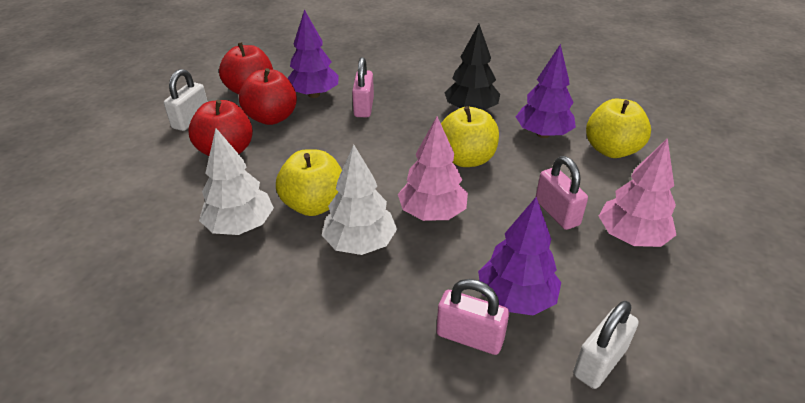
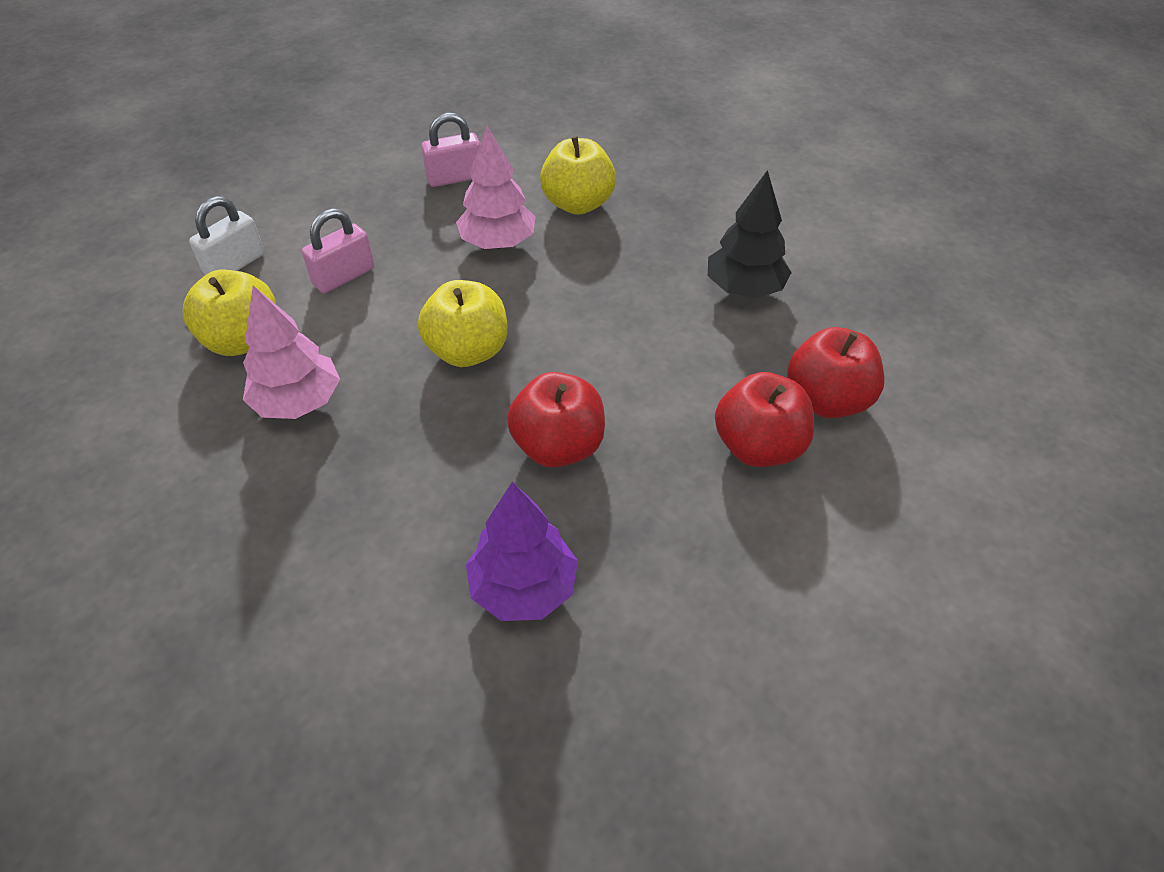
pink padlock: 3 -> 2
purple tree: 3 -> 1
white padlock: 2 -> 1
white tree: 2 -> 0

